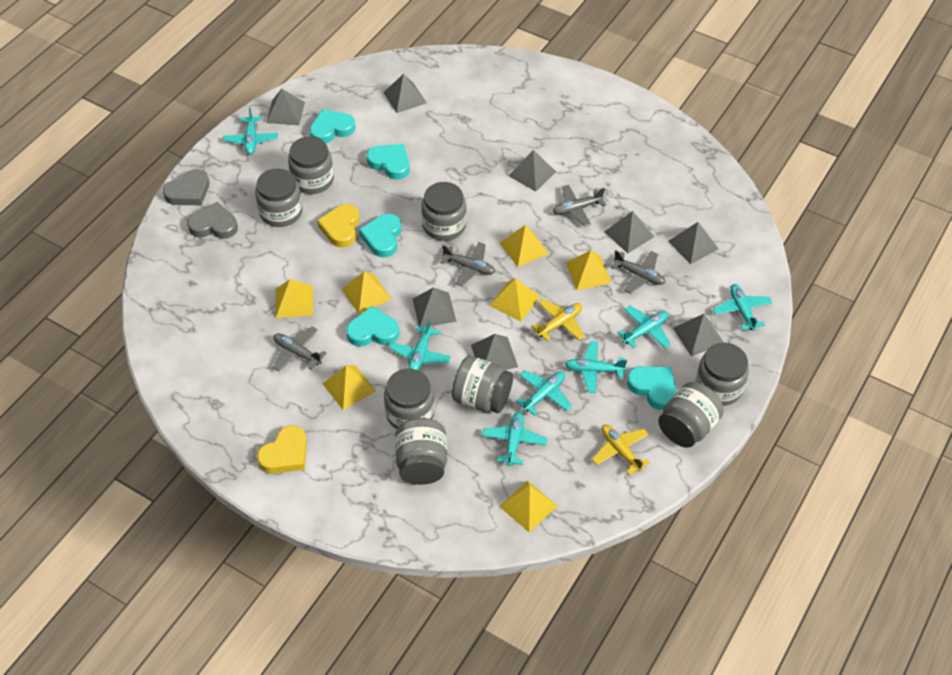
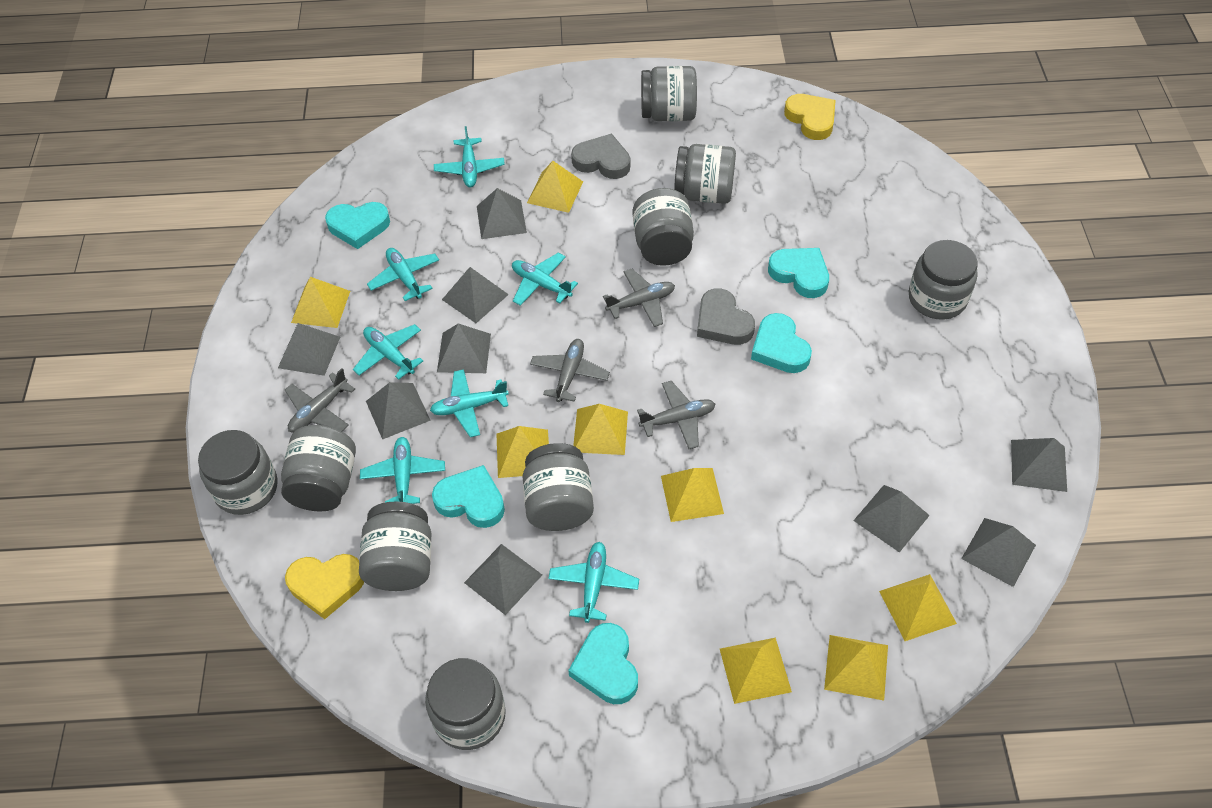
grey jar: 8 -> 9
grey pyramid: 8 -> 9
yellow plane: 2 -> 0
yellow pyramid: 7 -> 8

